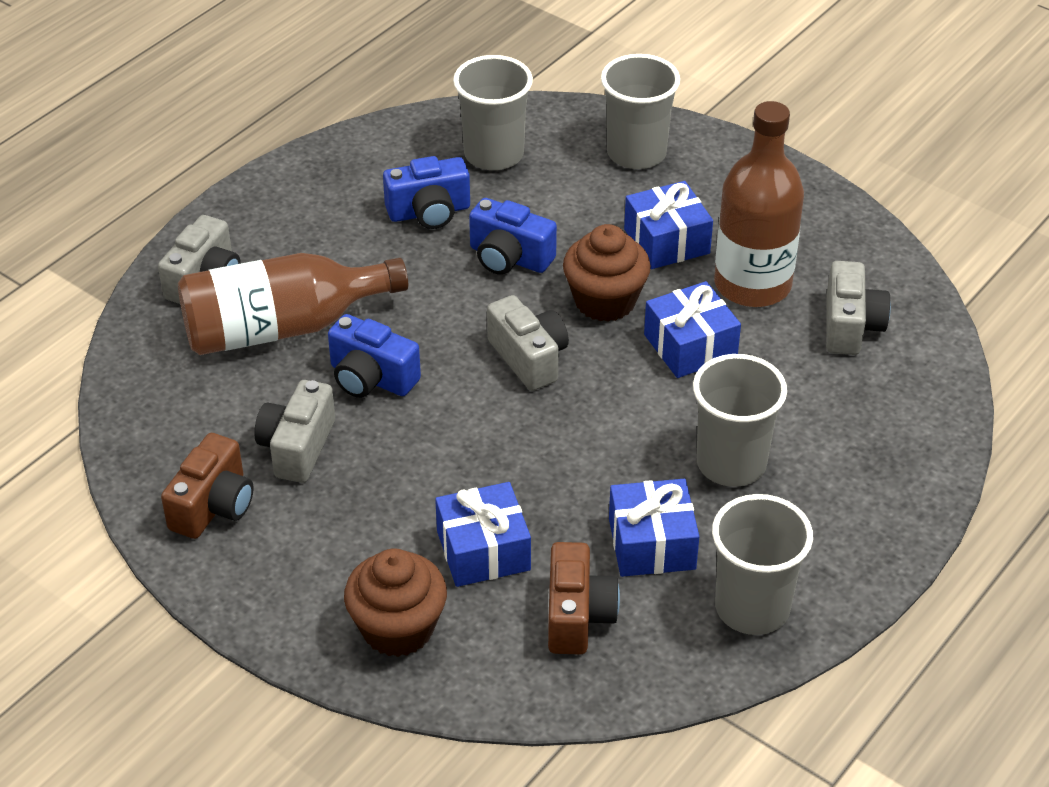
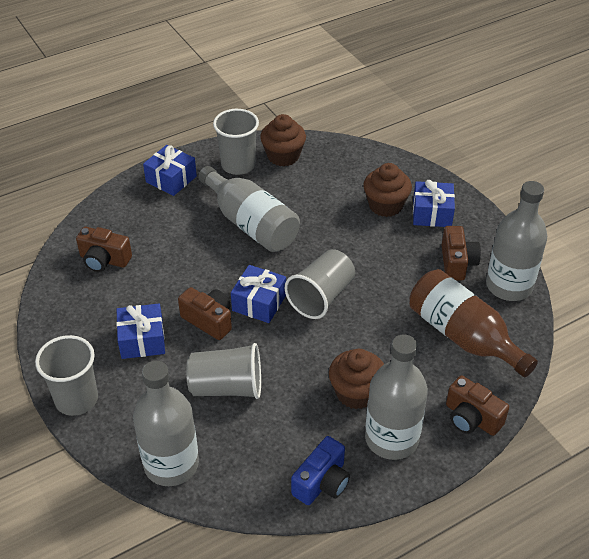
blue camera: 3 -> 1
brown bottle: 2 -> 1
brown camera: 2 -> 4
brown cupcake: 2 -> 3
grey bottle: 0 -> 4
grey camera: 4 -> 0

